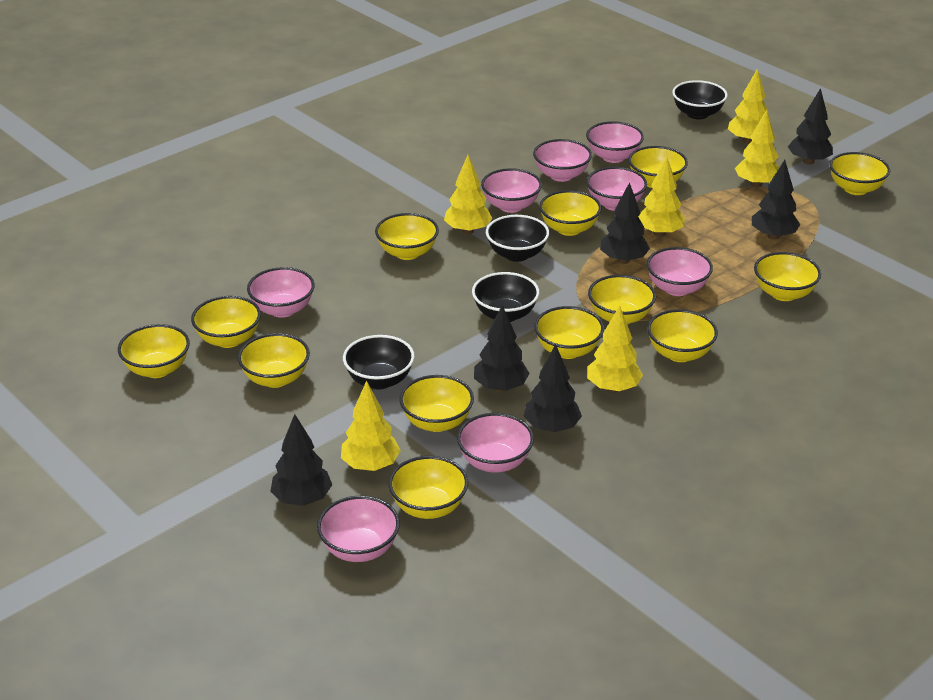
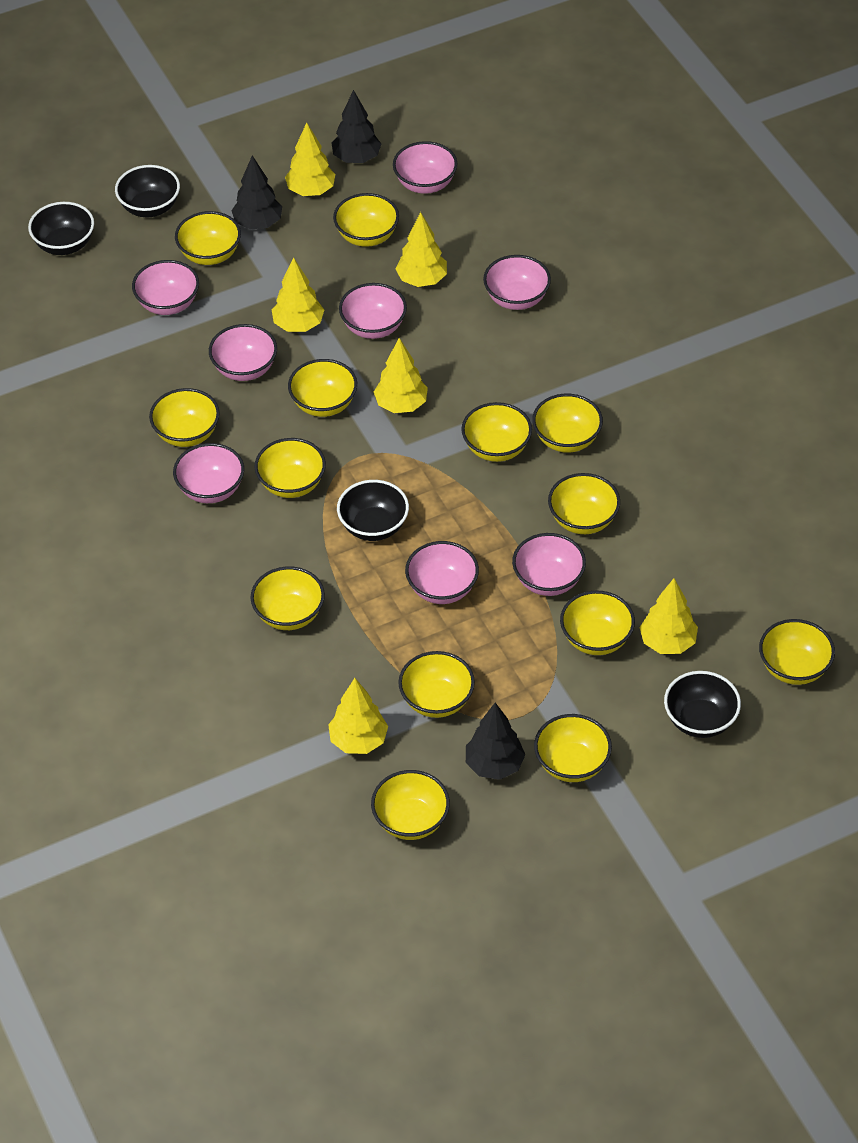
black tree: 6 -> 3
yellow bowl: 13 -> 14

